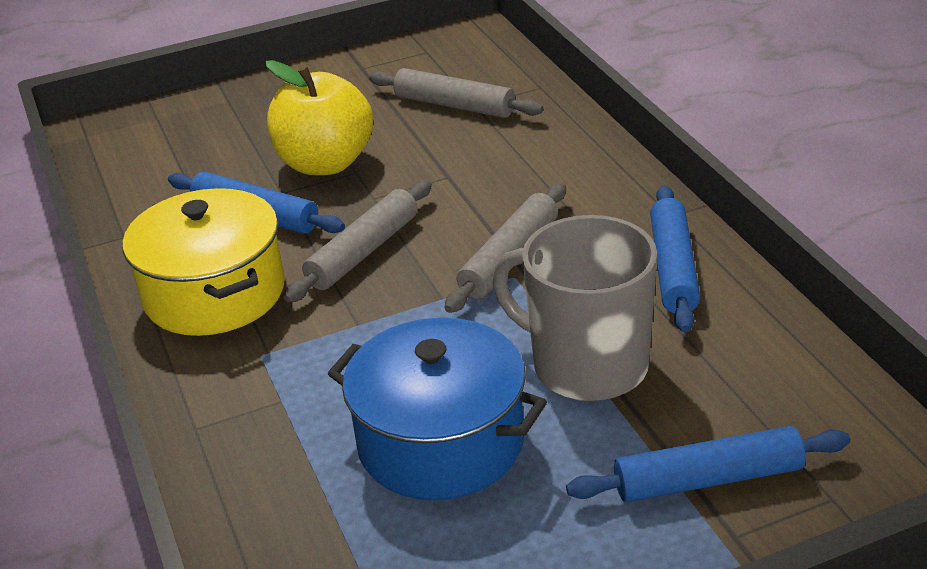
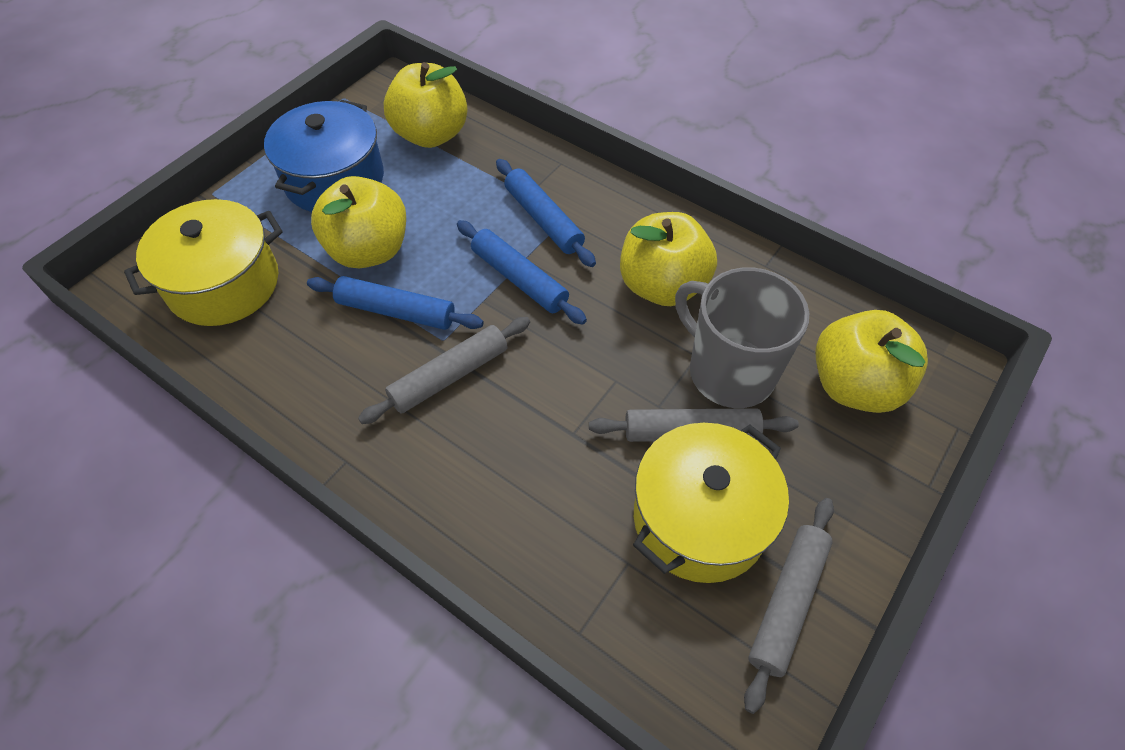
yellow apple: 1 -> 4
yellow pot: 1 -> 2

